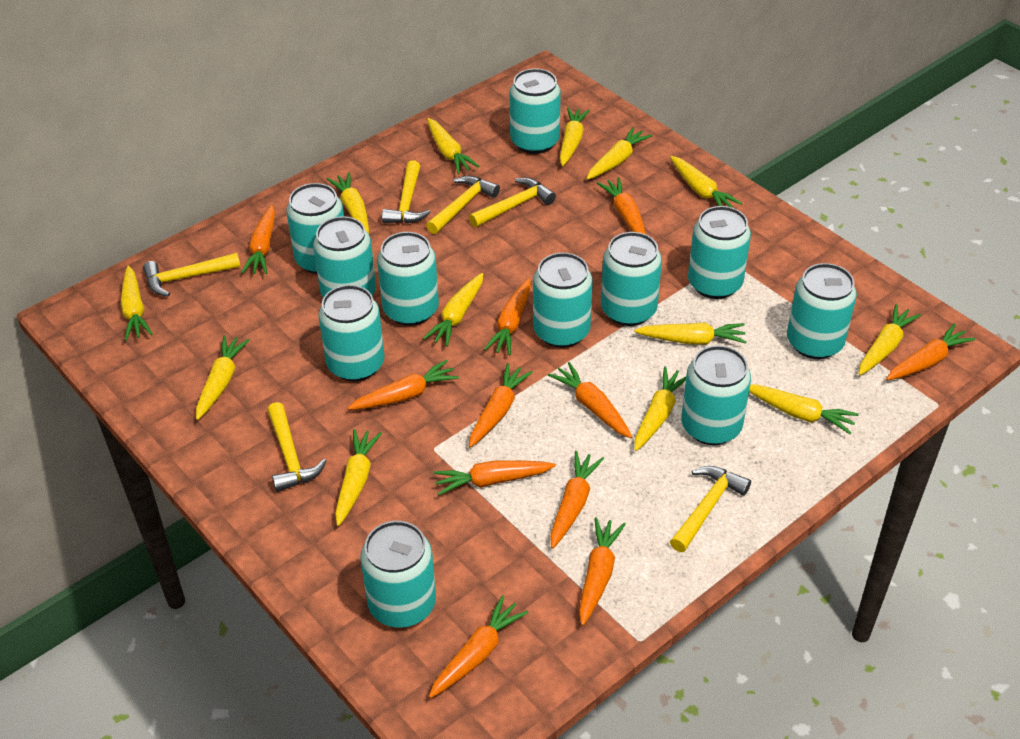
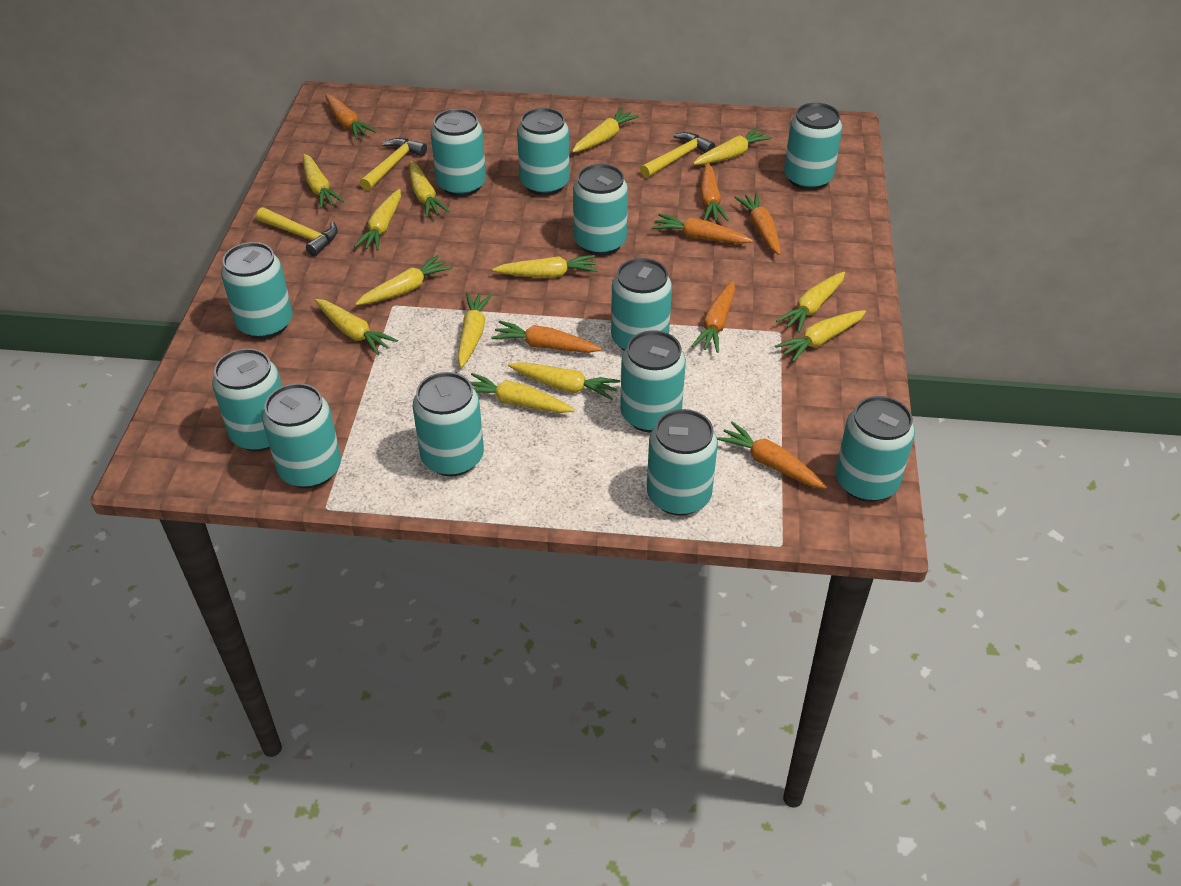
orange carrot: 11 -> 7
turquoise can: 11 -> 12
yellow hammer: 6 -> 3

